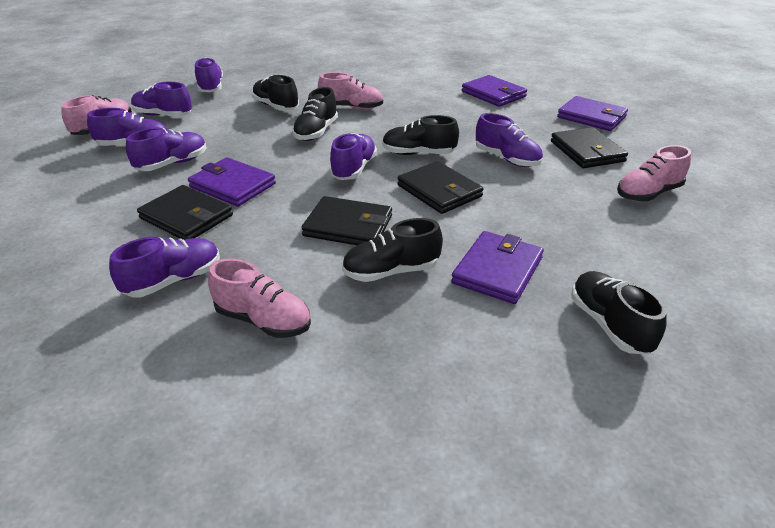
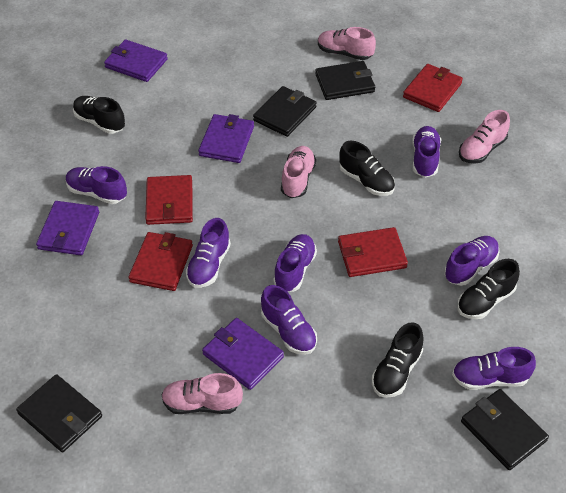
black shoe: 5 -> 4
red wallet: 0 -> 4

